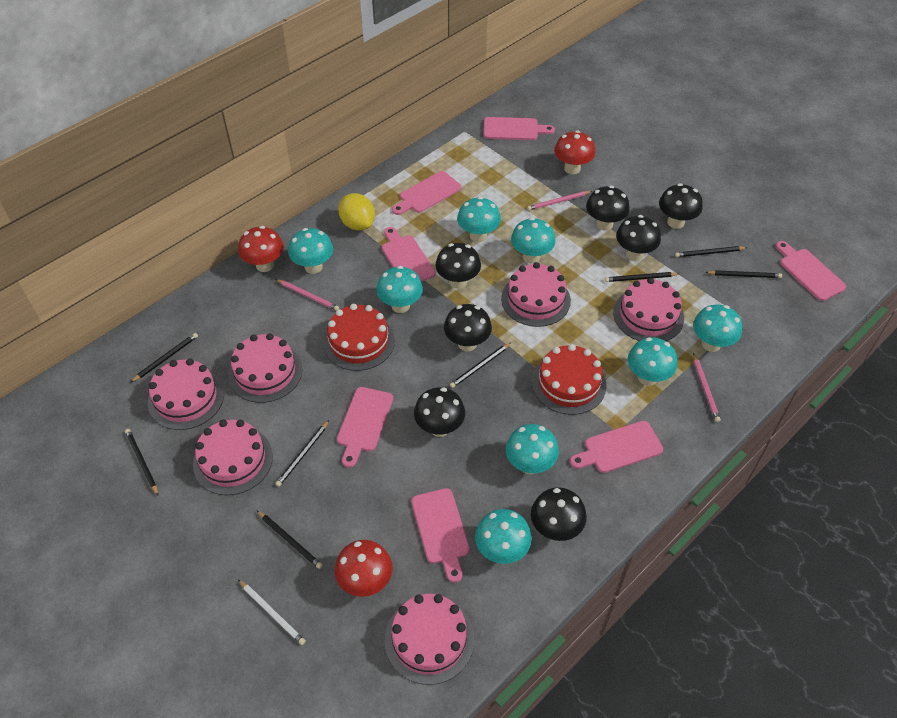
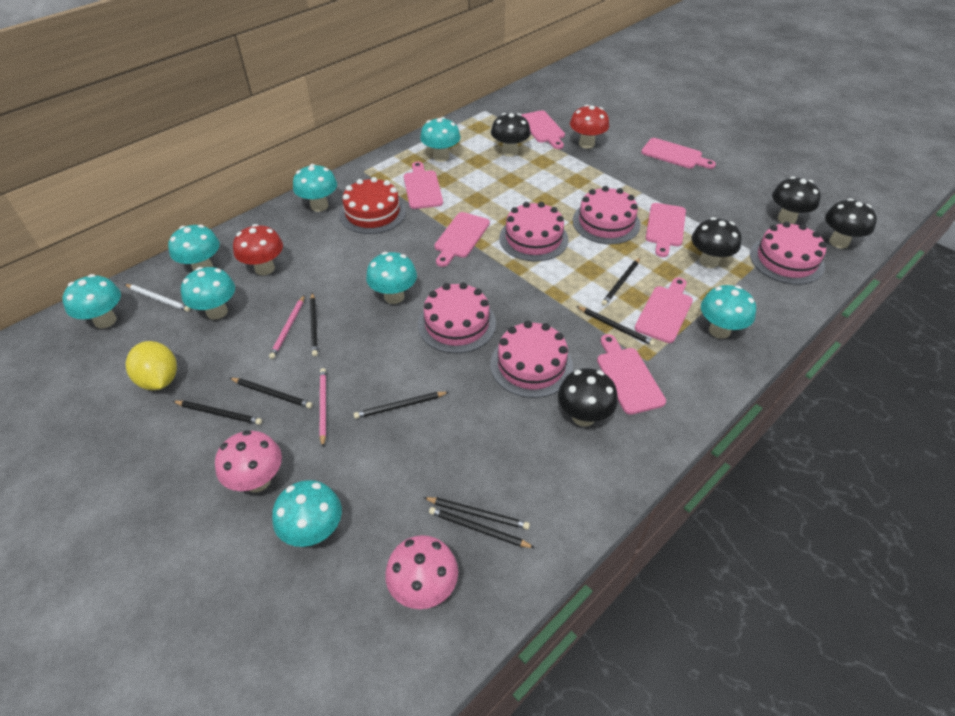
black mushroom: 7 -> 5
pink cake: 6 -> 5
pink mushroom: 0 -> 2
pink pencil: 3 -> 2
red cake: 2 -> 1
red mushroom: 3 -> 2

